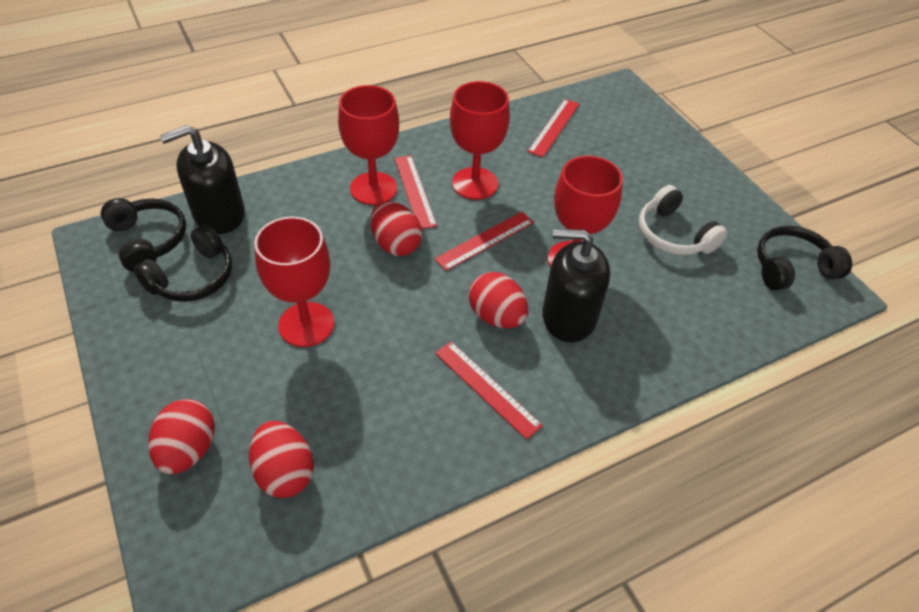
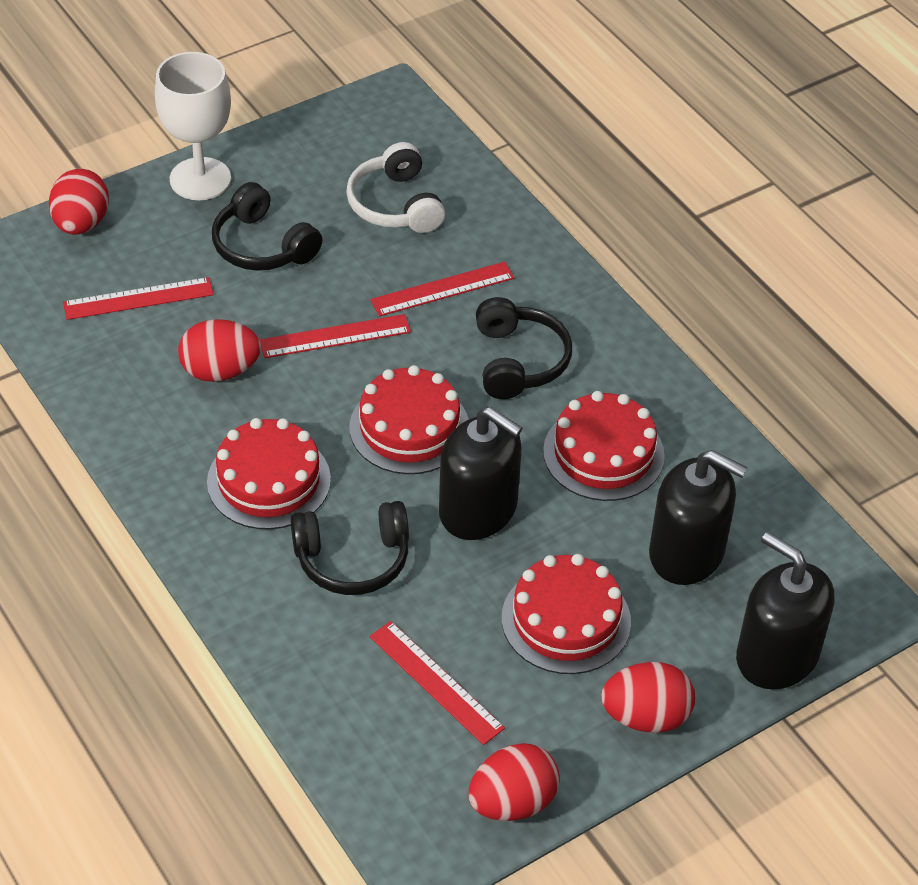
black soap dispenser: 2 -> 3
red cake: 0 -> 4
red goblet: 4 -> 0
white goblet: 0 -> 1

